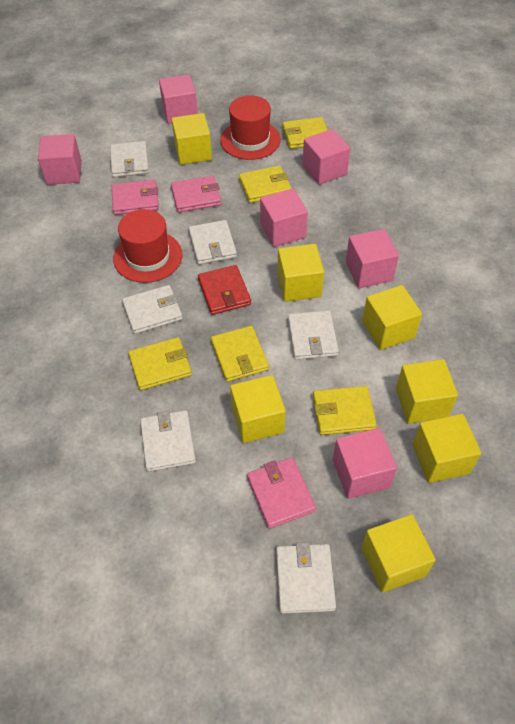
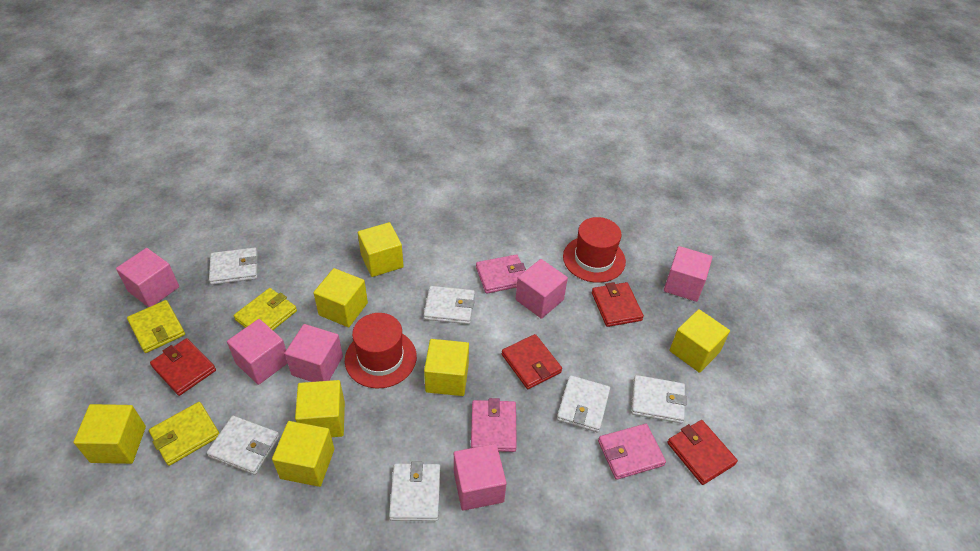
red wallet: 1 -> 4
yellow wallet: 5 -> 3

